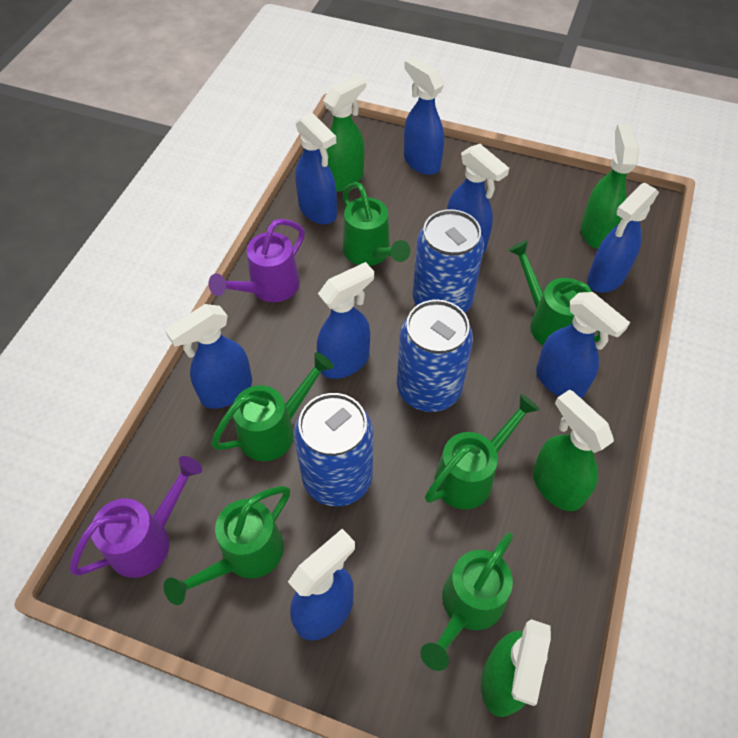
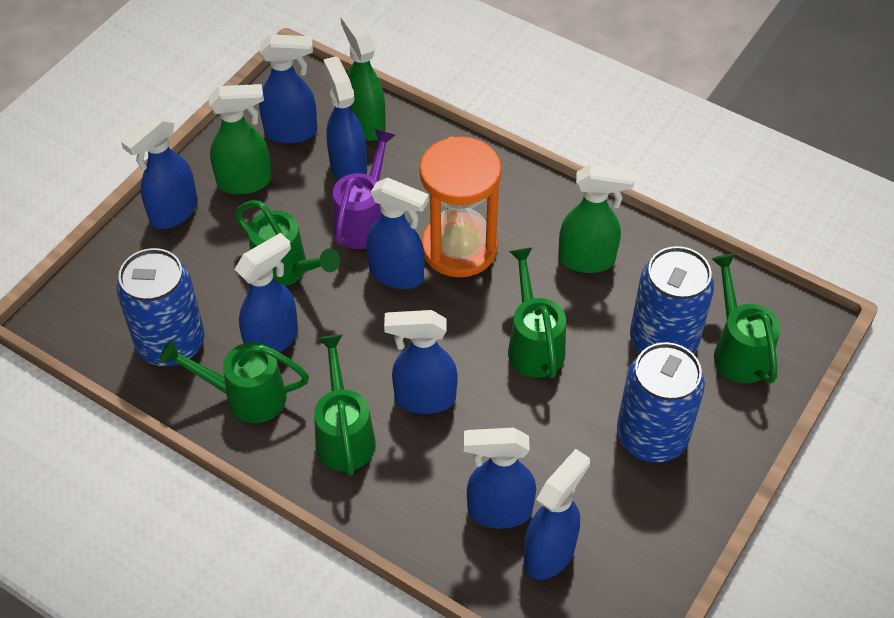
green spray bottle: 4 -> 3
green watering can: 6 -> 5
orange hourglass: 0 -> 1
purple watering can: 2 -> 1

